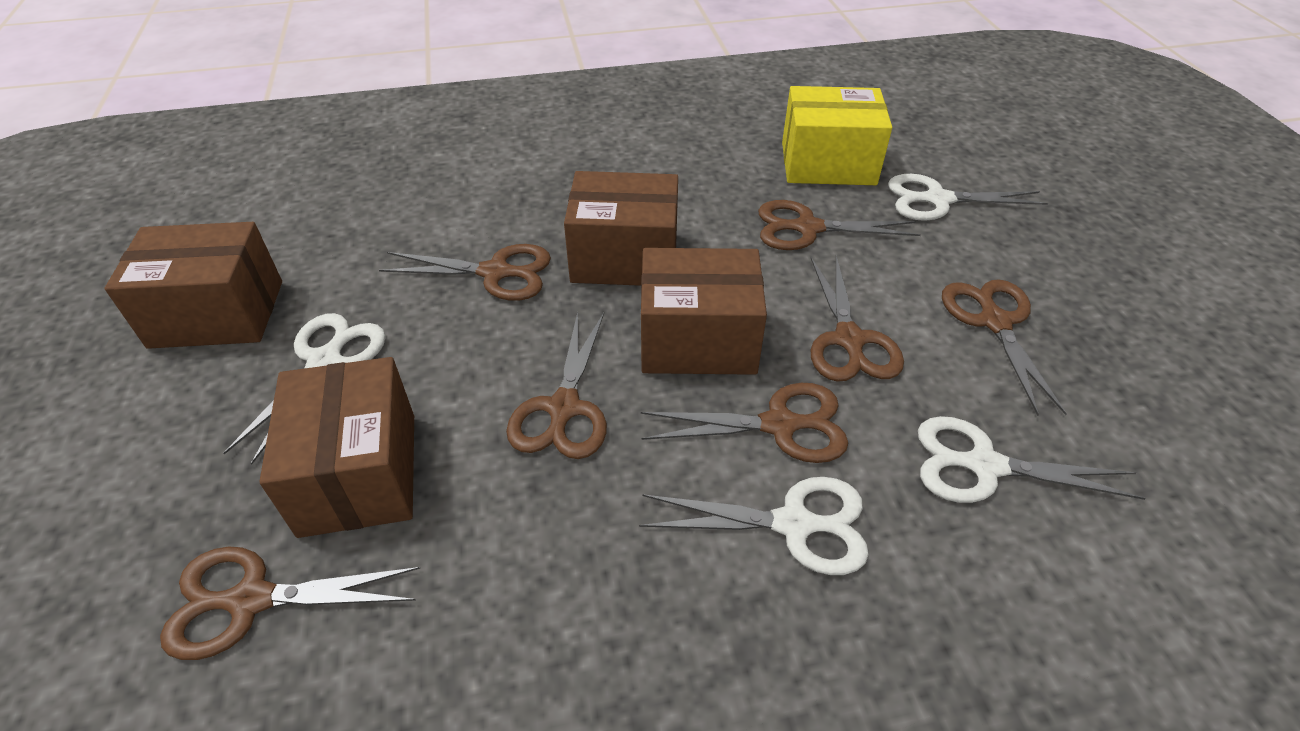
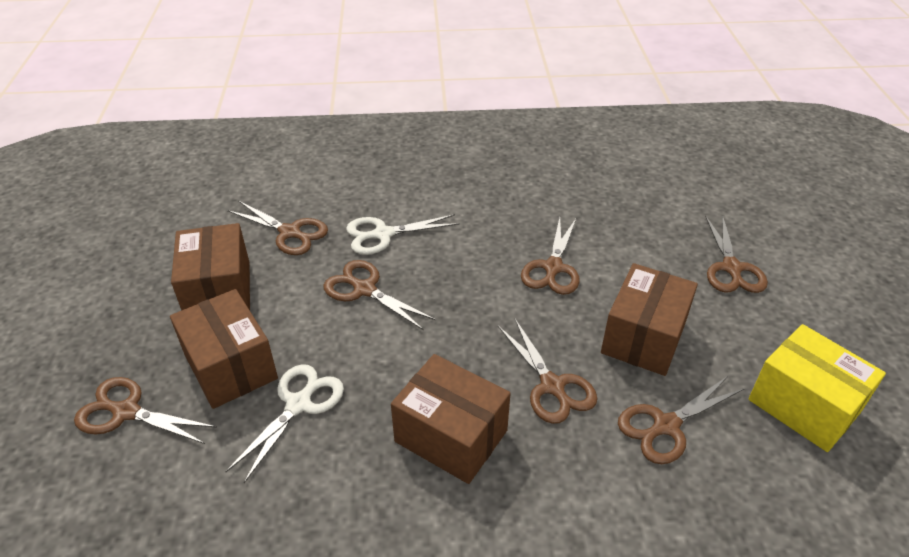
white scissors: 4 -> 2

